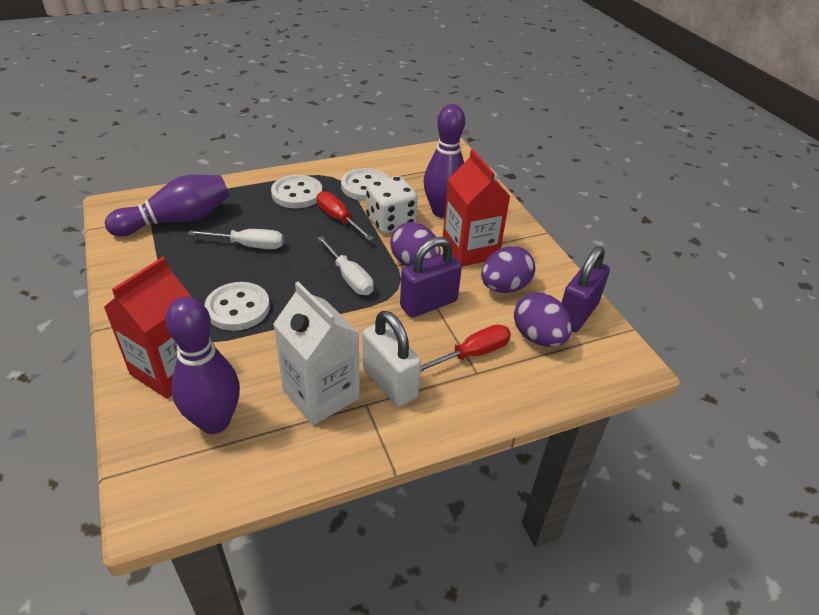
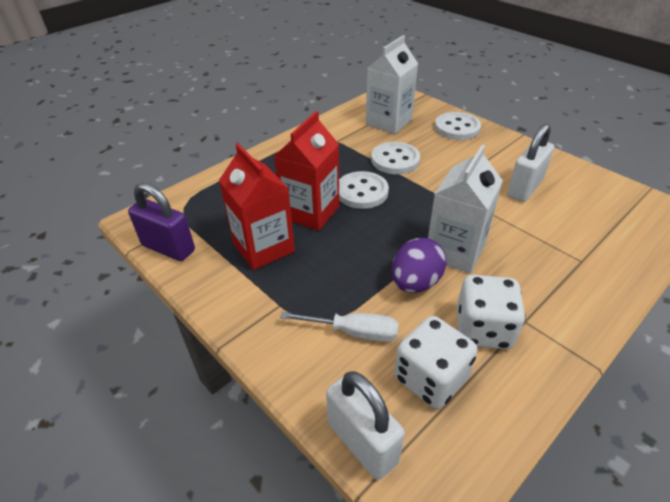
purple bowling pin: 3 -> 0
purple egg: 3 -> 1
purple padlock: 2 -> 1
red screwdriver: 2 -> 0
white carton: 1 -> 2
white dice: 1 -> 2
white padlock: 1 -> 2
white screwdriver: 2 -> 1

